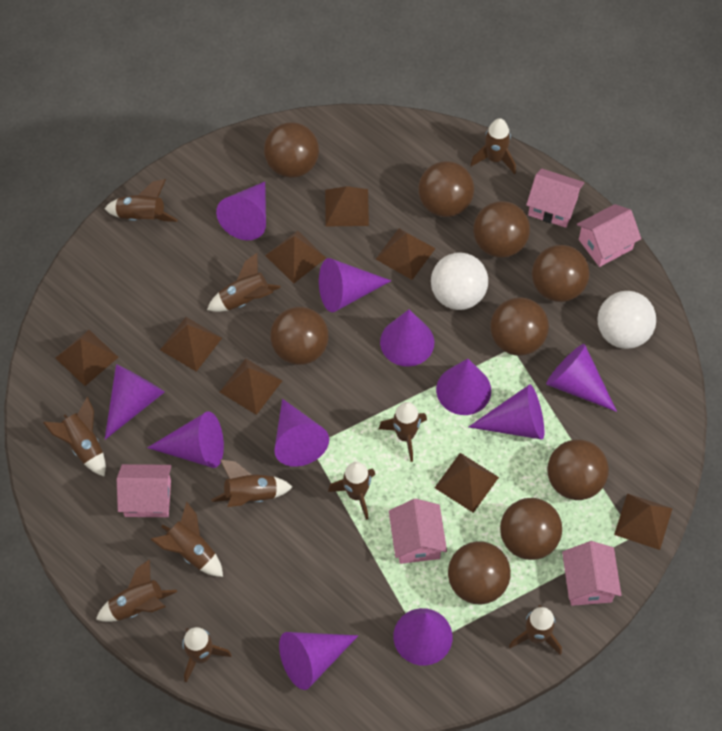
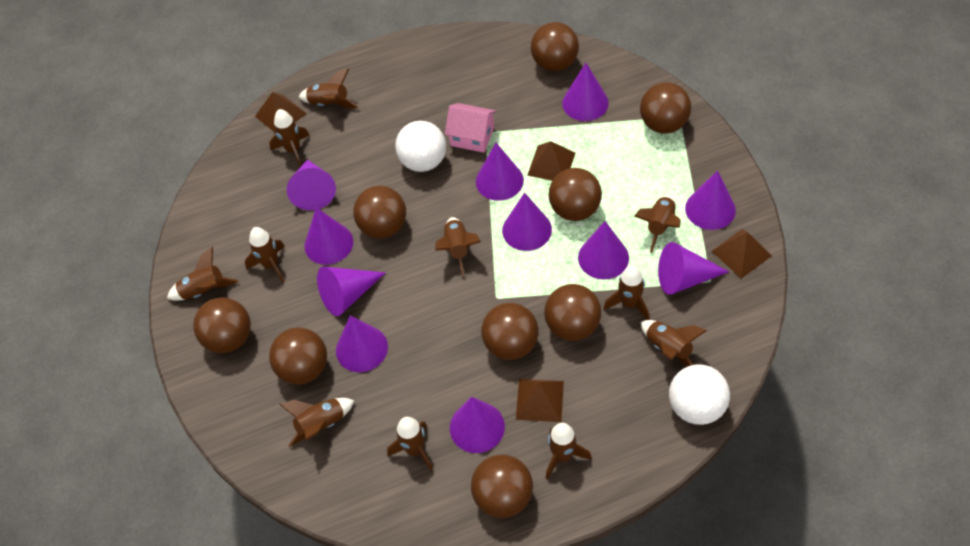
brown pyramid: 8 -> 4
pink house: 5 -> 1

